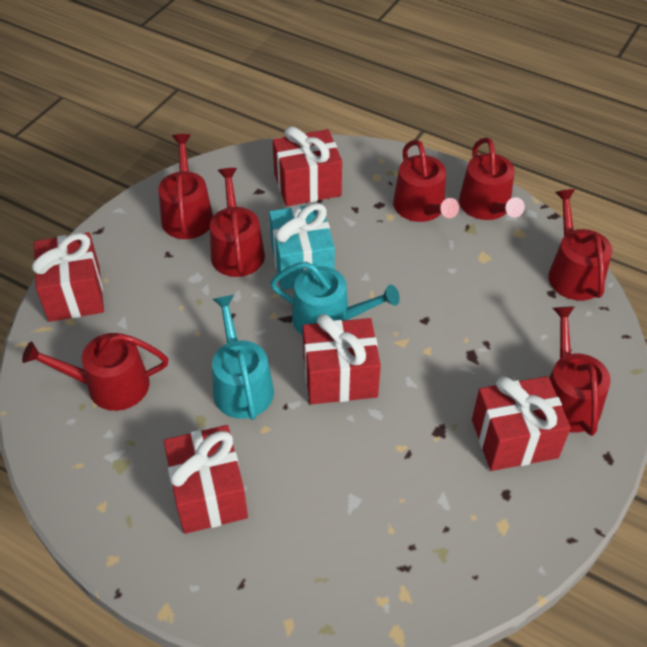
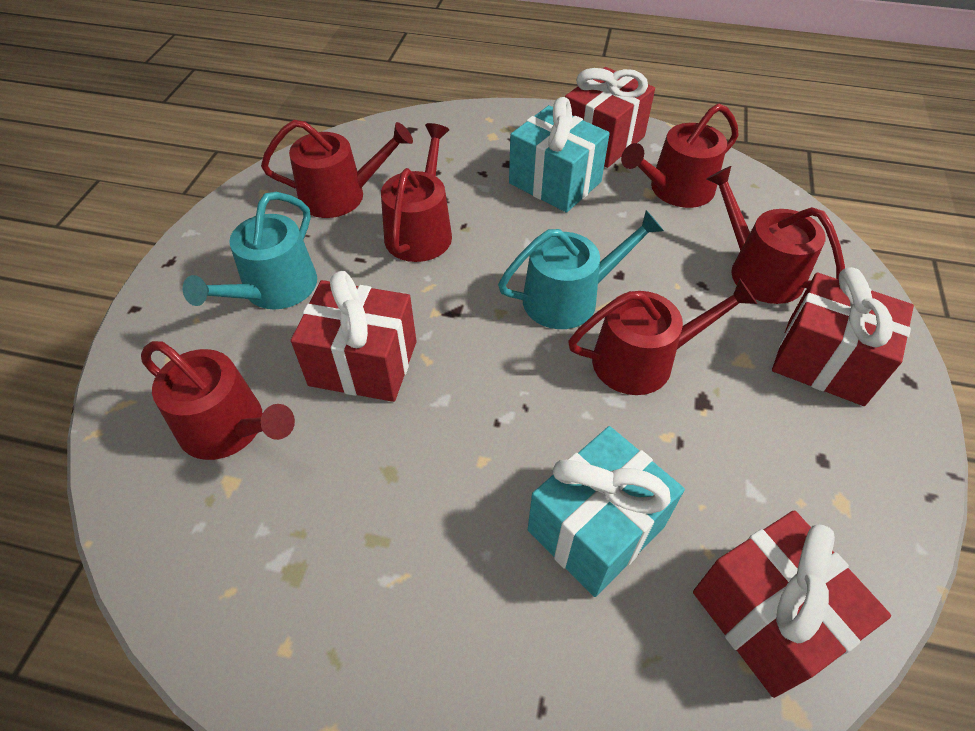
red gift: 5 -> 4
red watering can: 7 -> 6
turquoise gift: 1 -> 2

